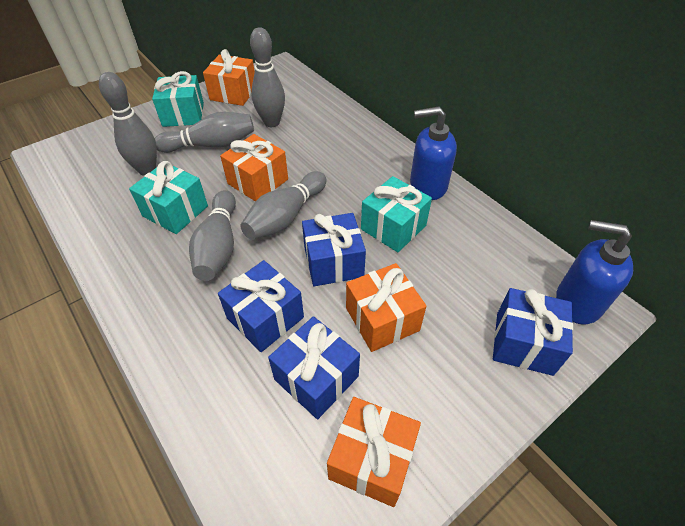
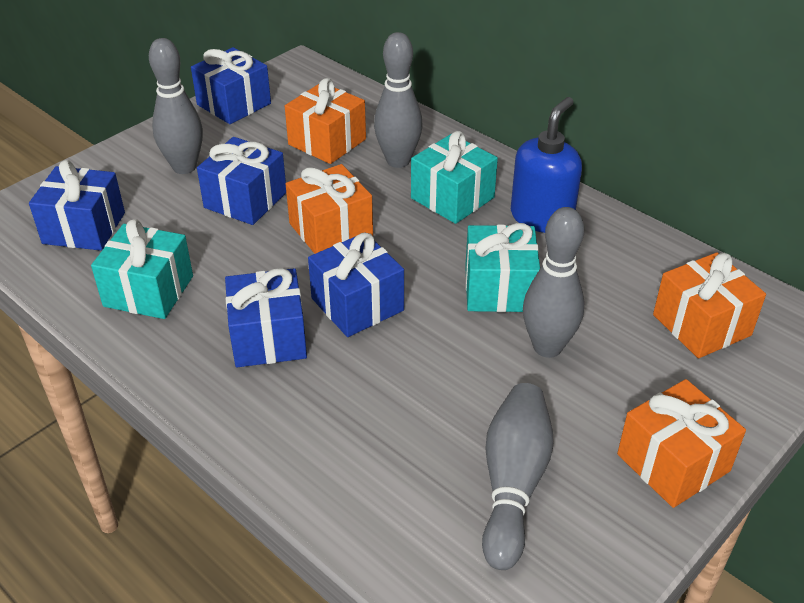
blue gift: 4 -> 5
blue soap dispenser: 2 -> 1
grey bowling pin: 5 -> 4

